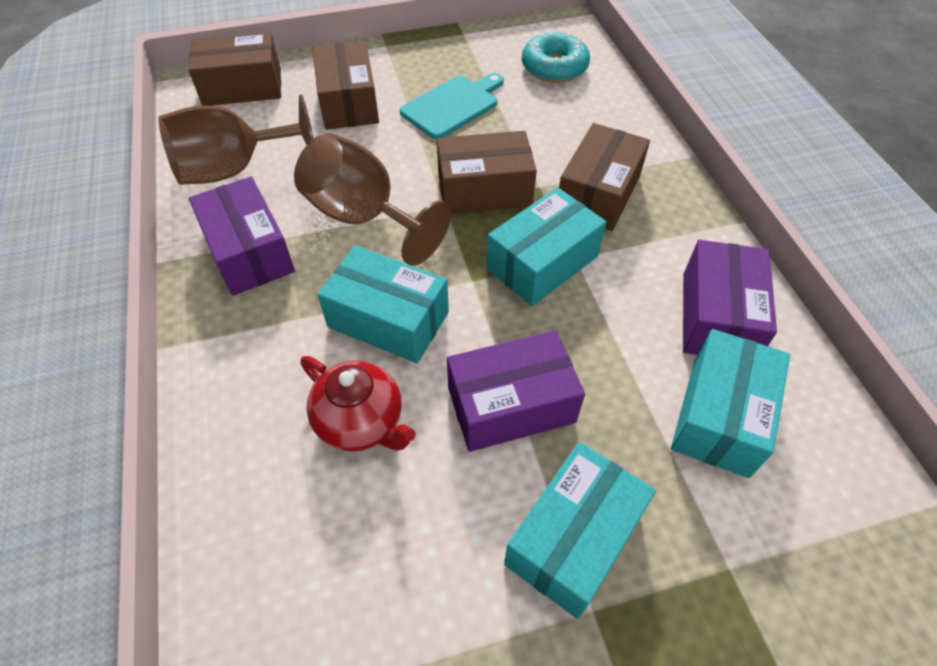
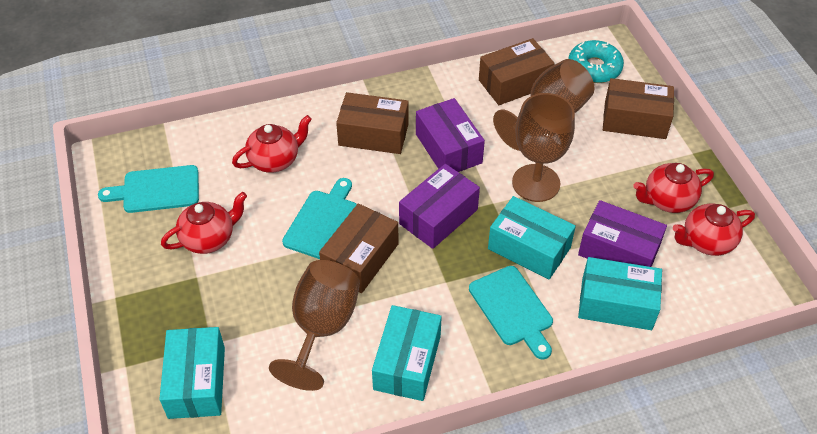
brown goblet: 2 -> 3
red teapot: 1 -> 4
turquoise cutting board: 1 -> 3

